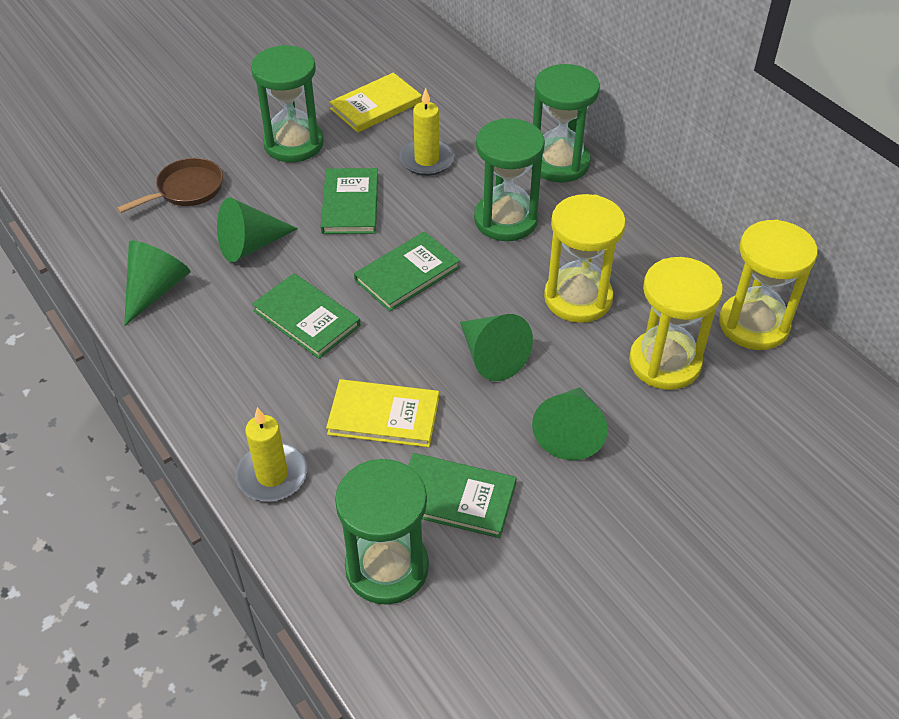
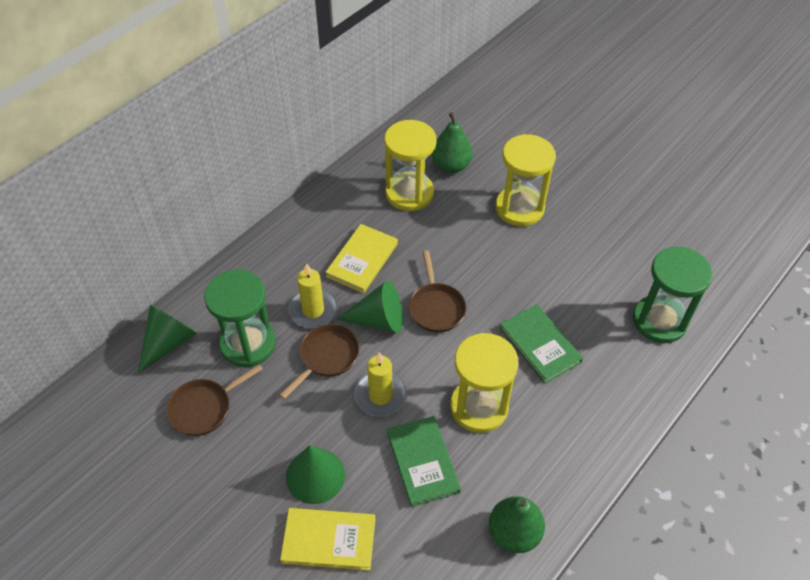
brown pan: 1 -> 3
green book: 4 -> 2
green cone: 4 -> 3
green hourglass: 4 -> 2
green pear: 0 -> 2

